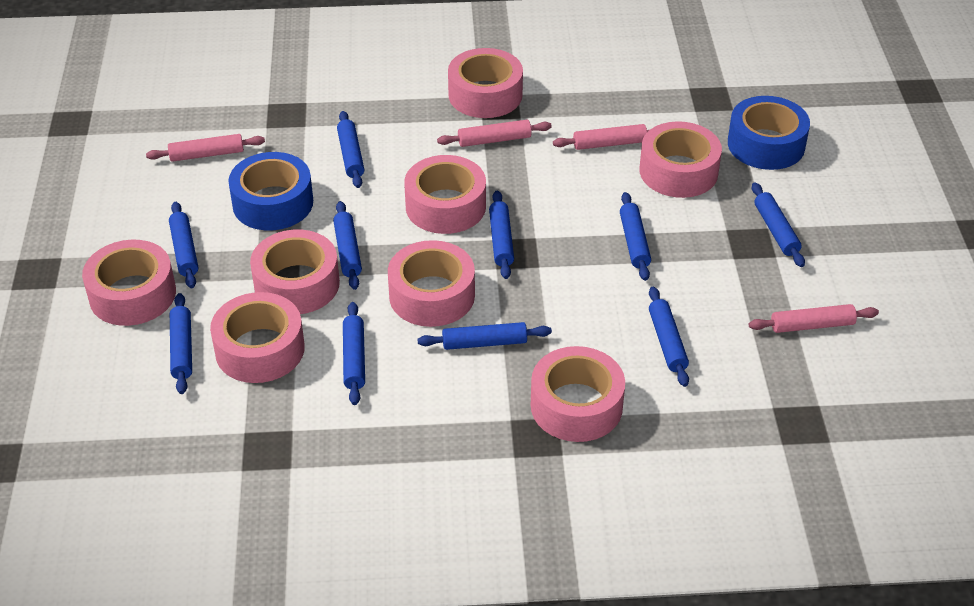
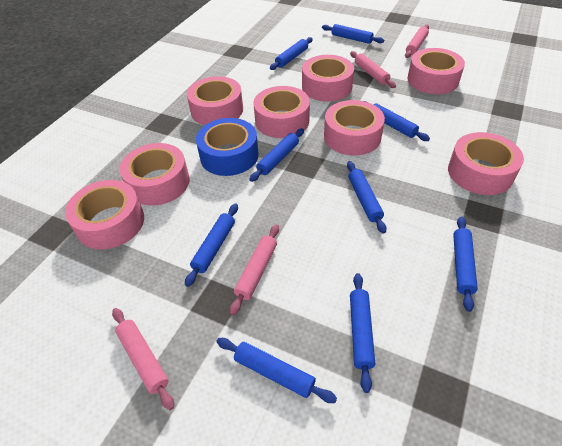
blue rolling pin: 10 -> 9
blue tape: 2 -> 1

